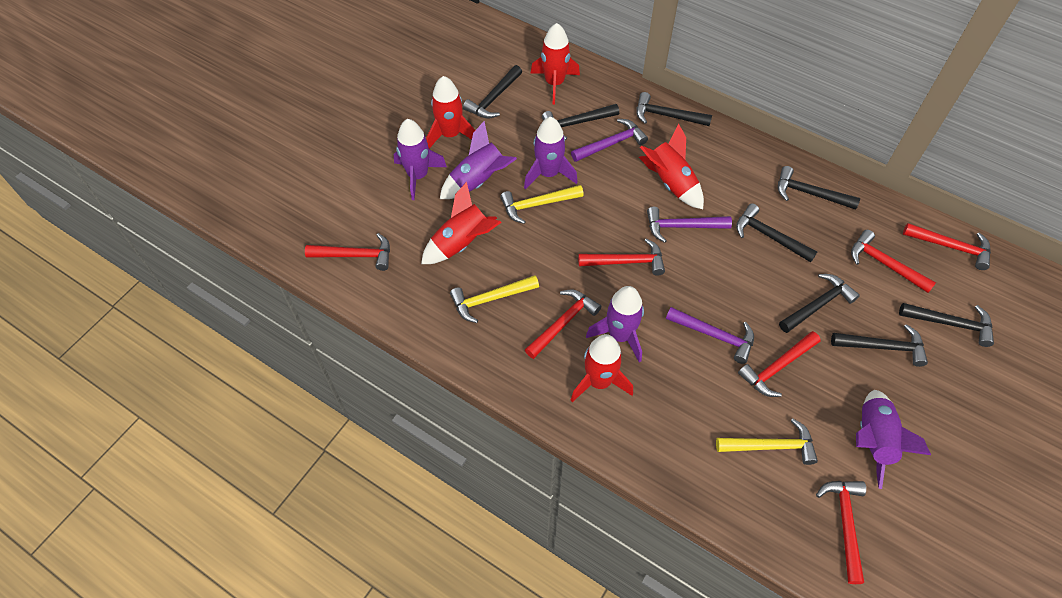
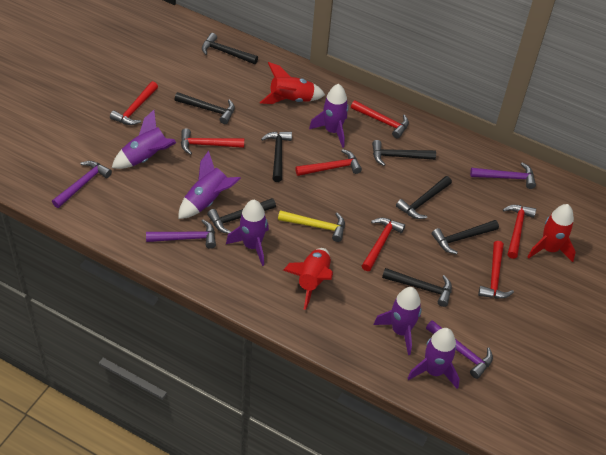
purple hammer: 3 -> 4
purple rocket: 5 -> 6
red rocket: 5 -> 3
yellow hammer: 3 -> 1

